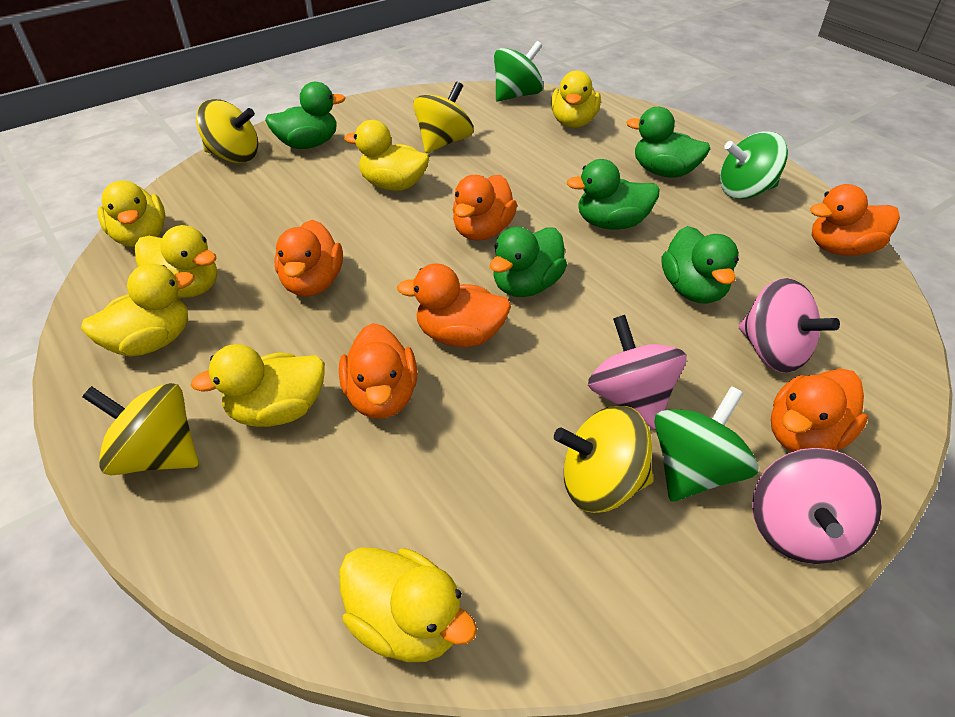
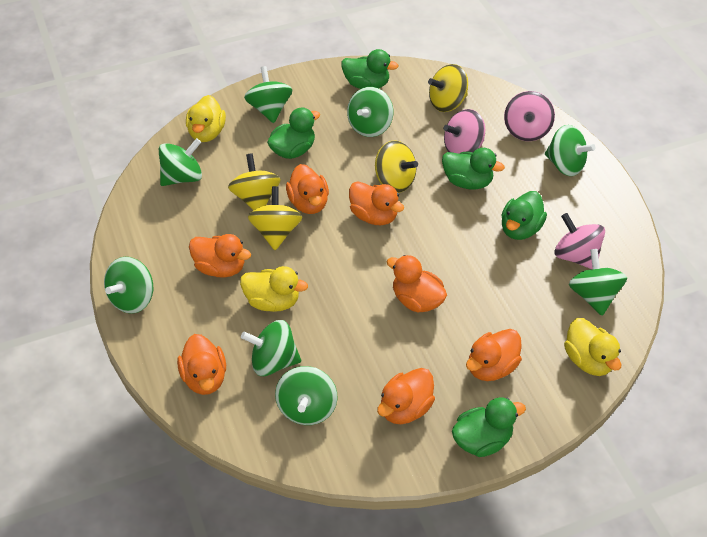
green spinning top: 3 -> 8
orange duck: 6 -> 7
yellow duck: 7 -> 3

